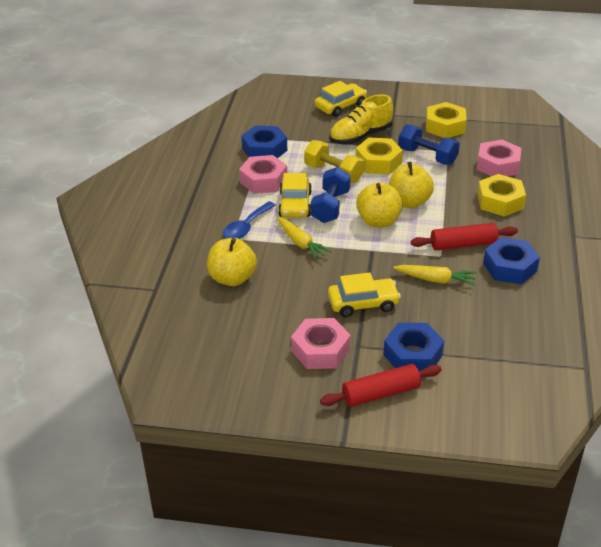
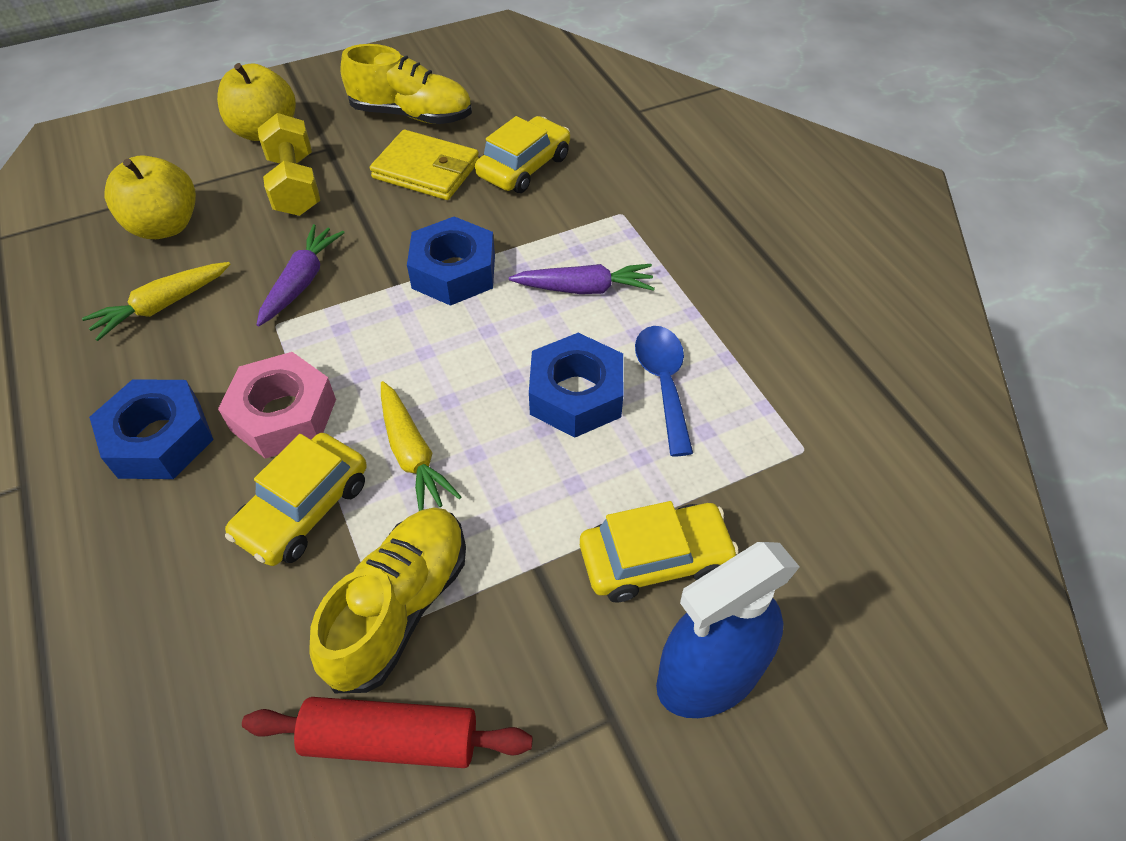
blue dumbbell: 2 -> 0
blue spray bottle: 0 -> 1
pink nut: 3 -> 1
purple carrot: 0 -> 2
red rolling pin: 2 -> 1
yellow apple: 3 -> 2
yellow nut: 3 -> 0
yellow shoe: 1 -> 2
yellow wallet: 0 -> 1

